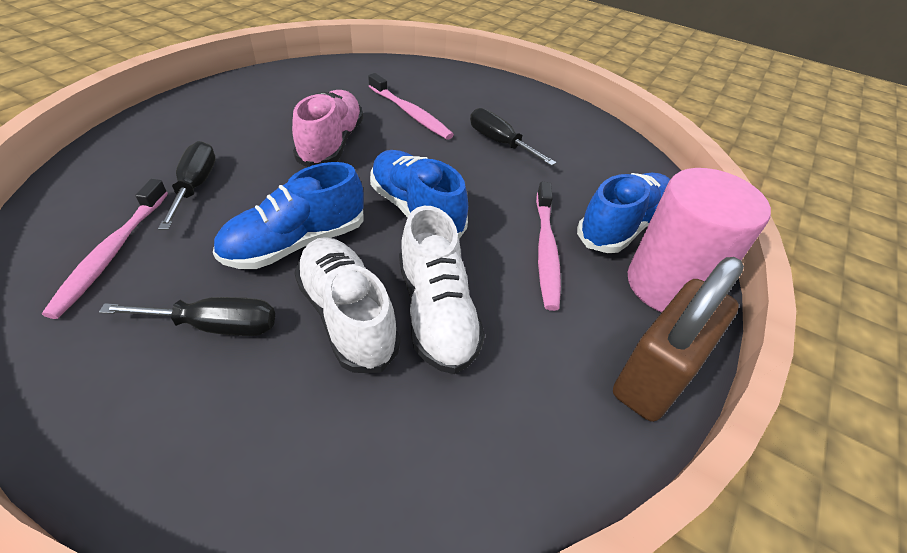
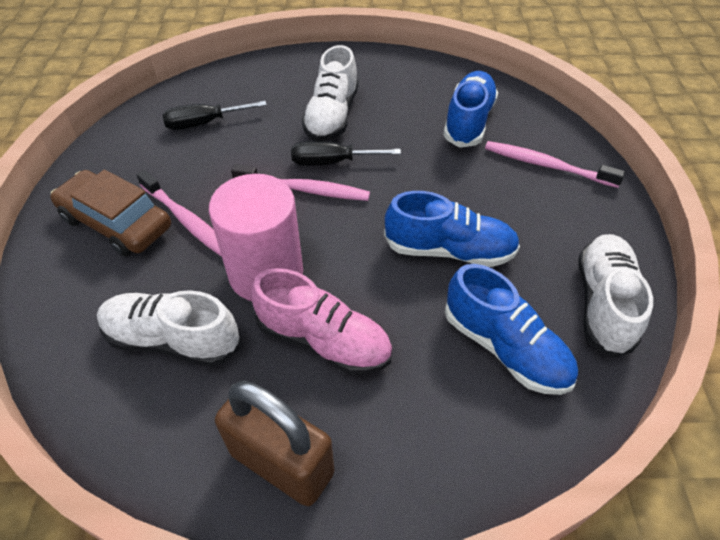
black screwdriver: 3 -> 2
brown car: 0 -> 1
white shoe: 2 -> 3

